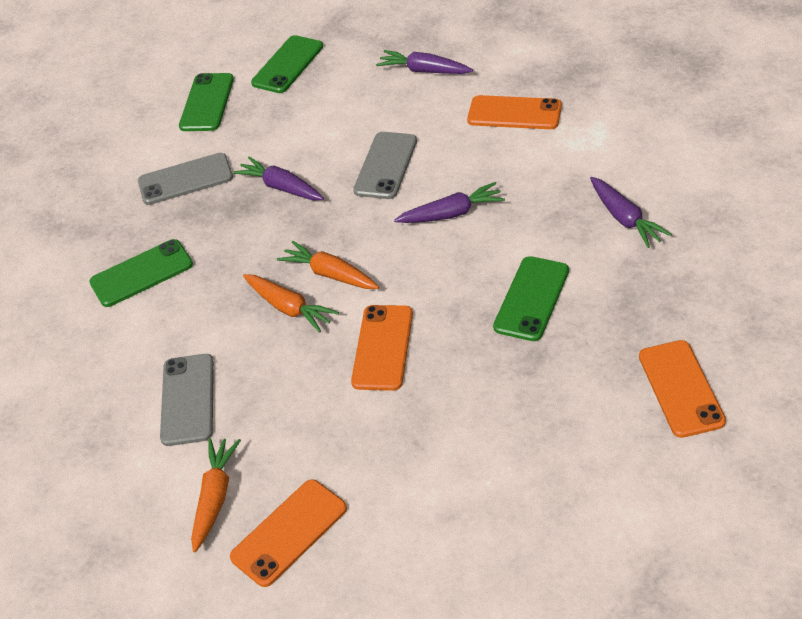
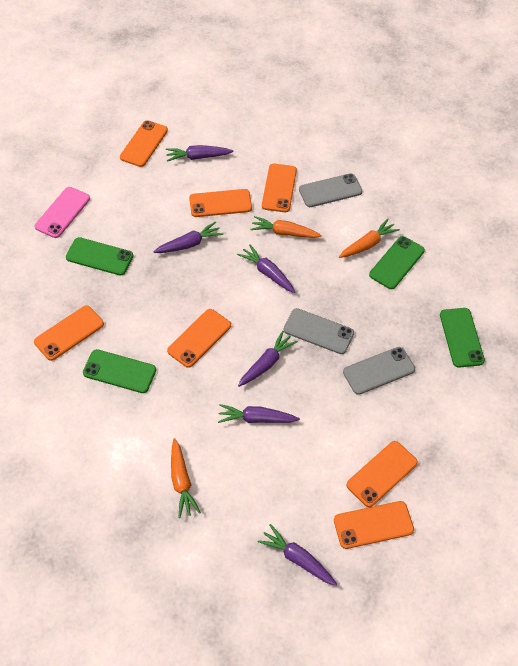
orange phone: 4 -> 7
pink phone: 0 -> 1
purple carrot: 4 -> 6

